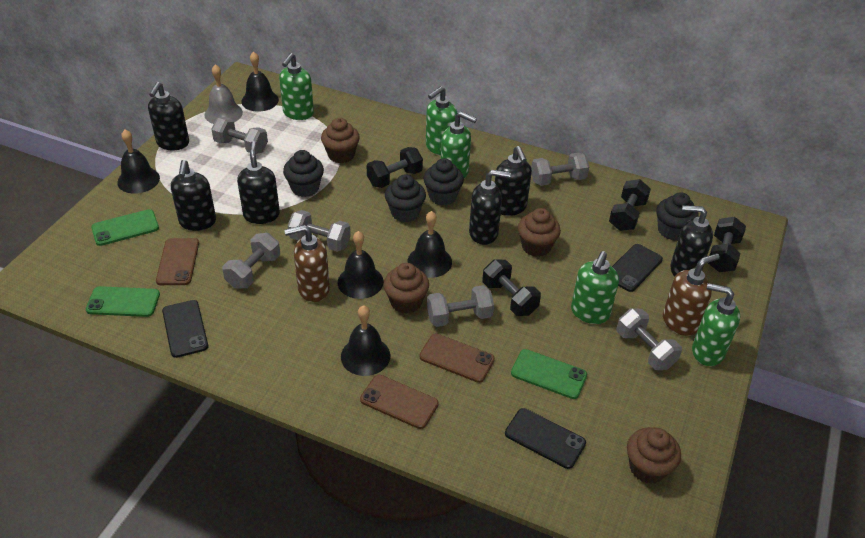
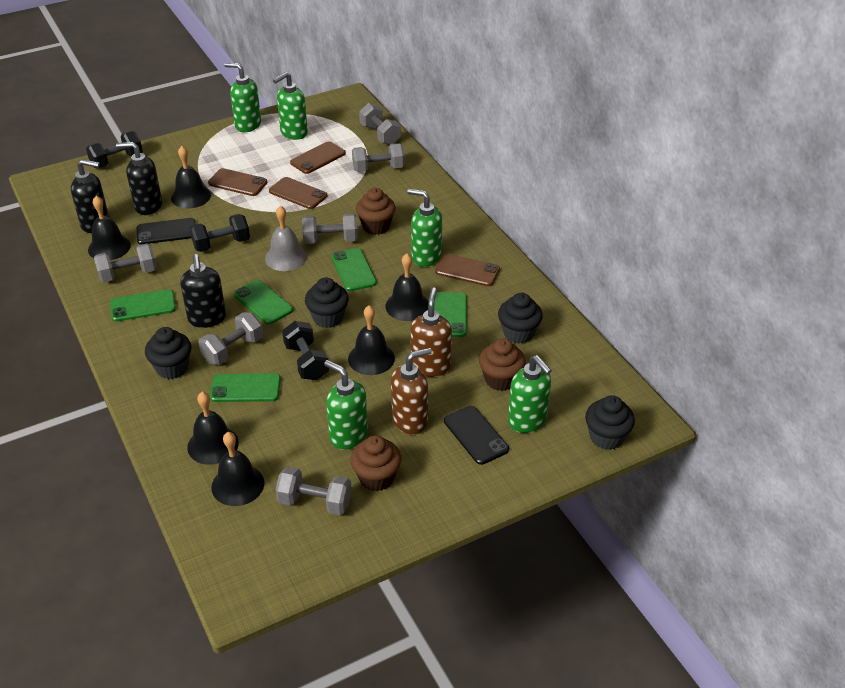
black bell: 5 -> 6
black dumbbell: 4 -> 3
black phone: 3 -> 2
black soap dispenser: 6 -> 3
brown cupcake: 4 -> 3
brown phone: 3 -> 4
green phone: 3 -> 5

